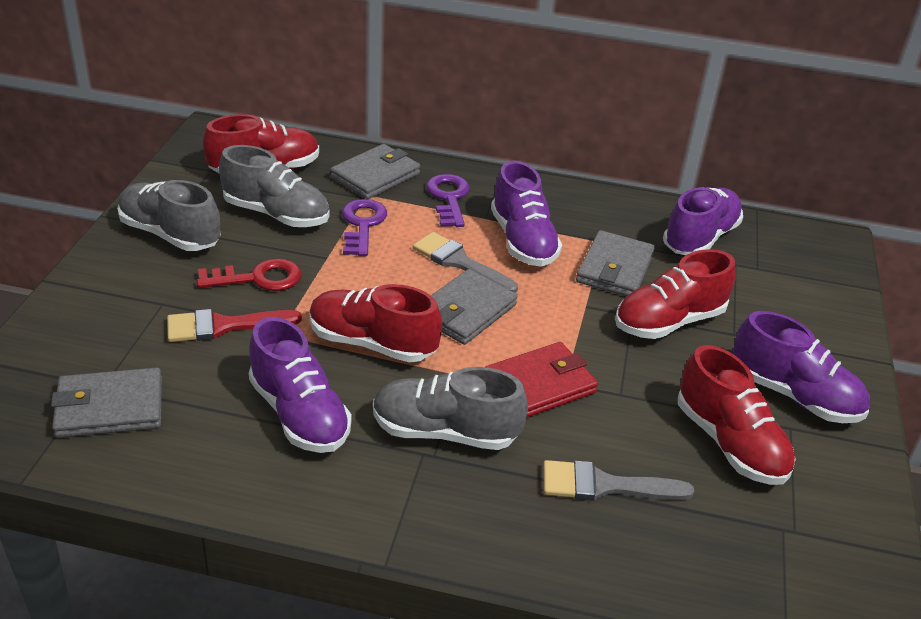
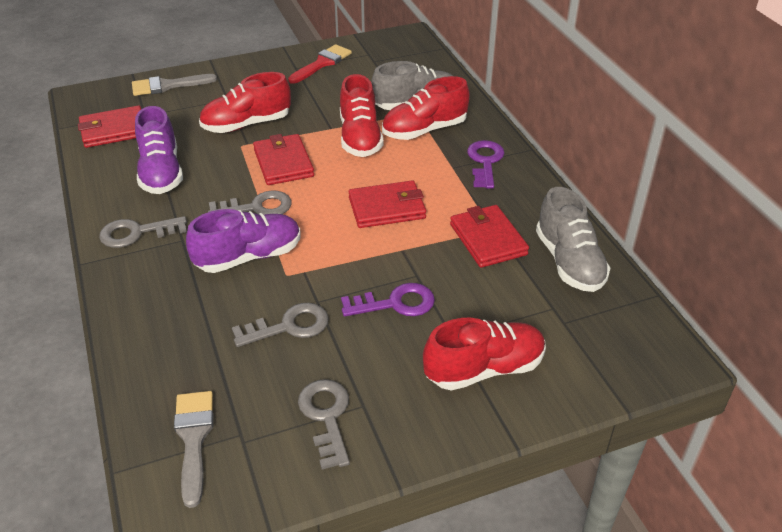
grey key: 0 -> 4
grey shoe: 3 -> 2
grey wallet: 4 -> 0
purple shoe: 4 -> 2
red key: 1 -> 0
red wallet: 1 -> 4

